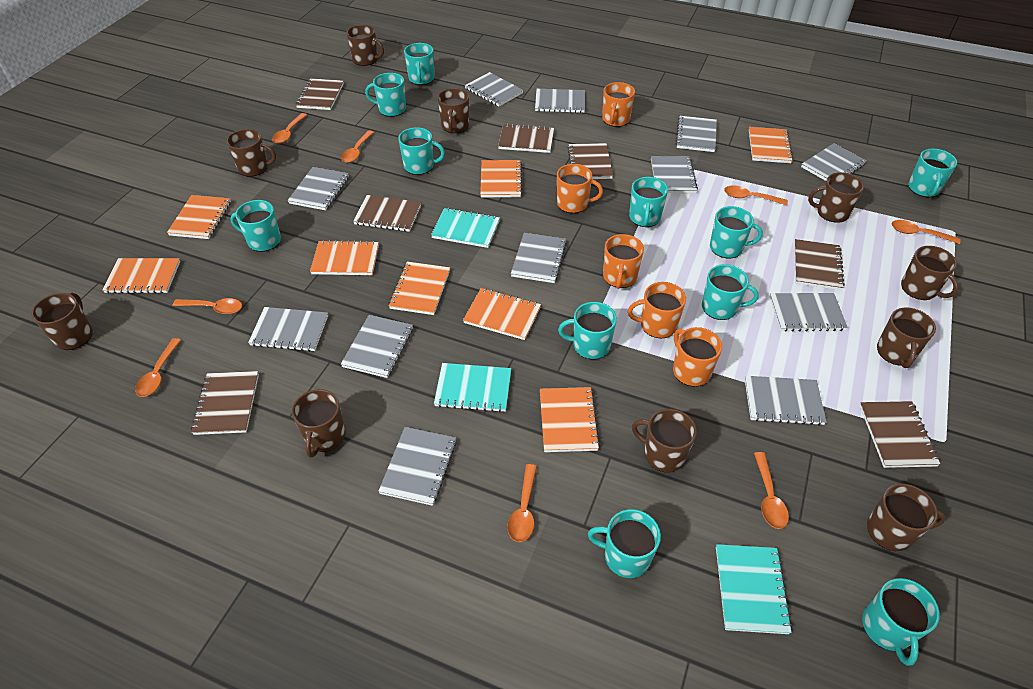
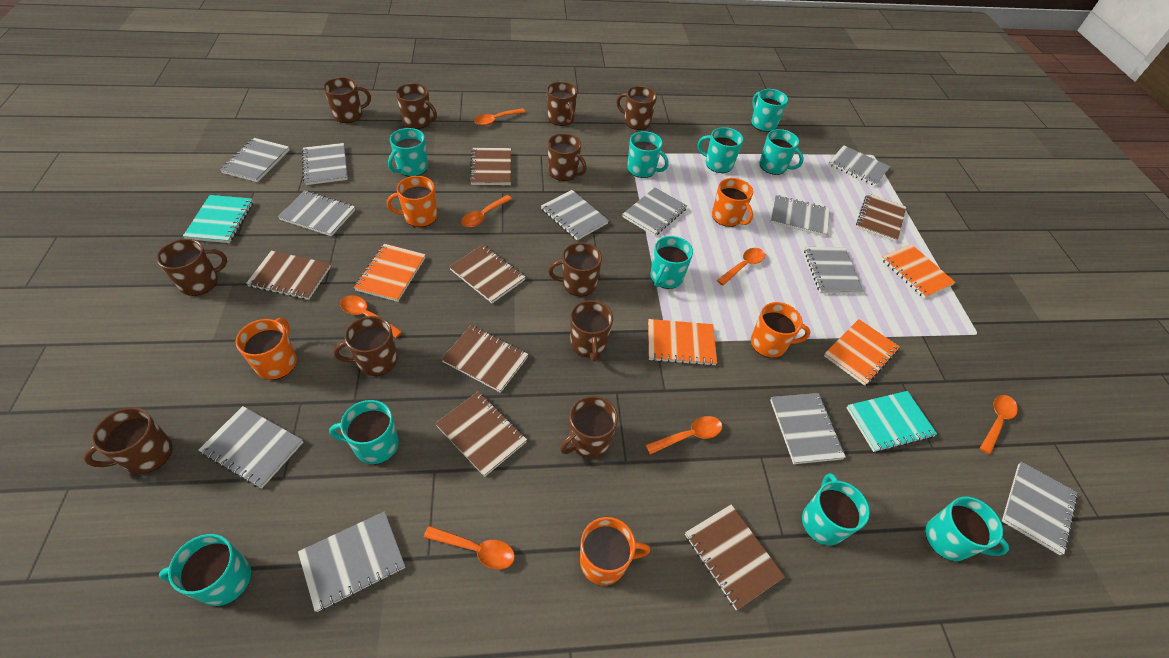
brown mug: 10 -> 11
orange notebook: 8 -> 4
orange spoon: 8 -> 7
turquoise mug: 11 -> 10
turquoise notebook: 3 -> 2

